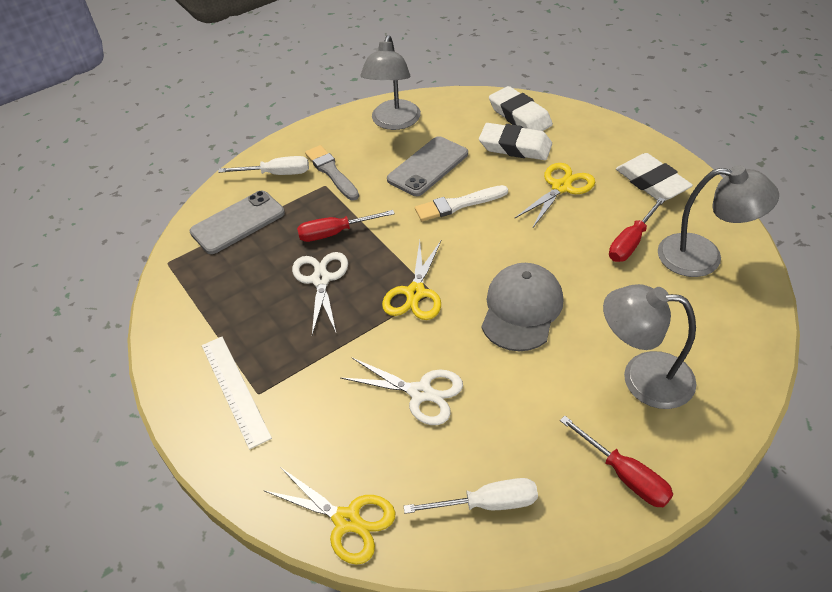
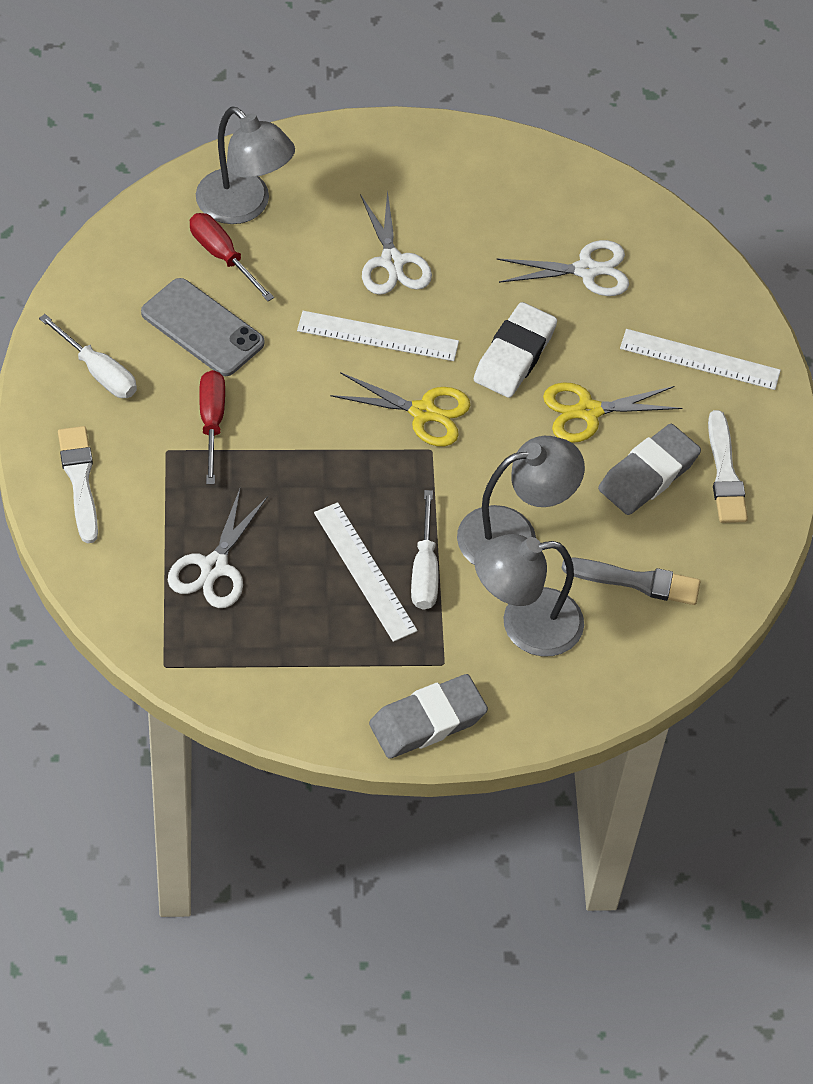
grey cap: 1 -> 0
grey eraser: 0 -> 2
grey phone: 2 -> 1
red screwdriver: 3 -> 2
white brush: 1 -> 2
white eraser: 3 -> 1
white ruler: 1 -> 3
white scissors: 2 -> 3
yellow scissors: 3 -> 2

